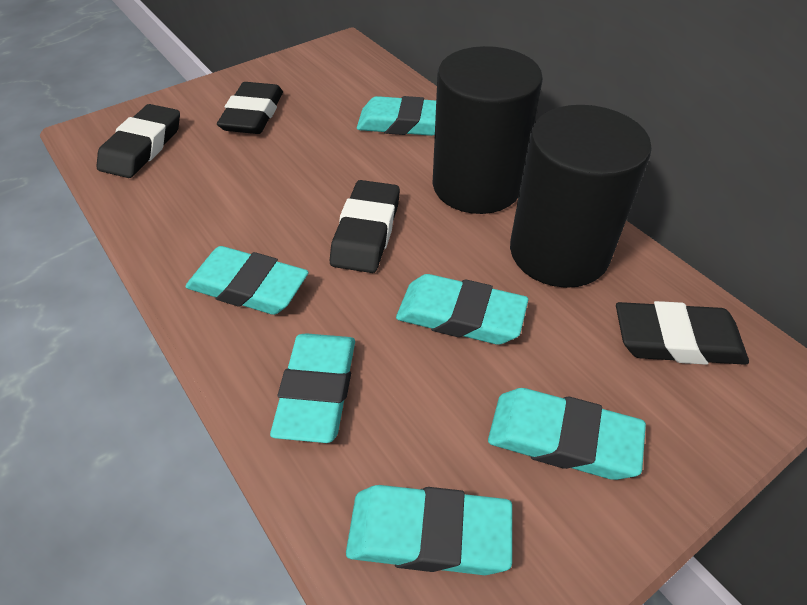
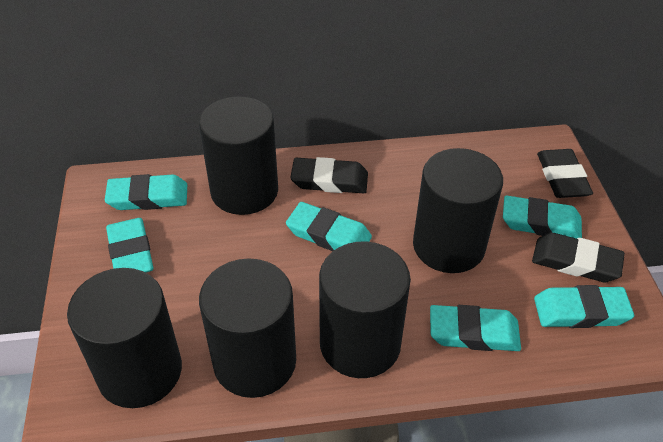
black cylinder: 2 -> 5
black eraser: 4 -> 3

